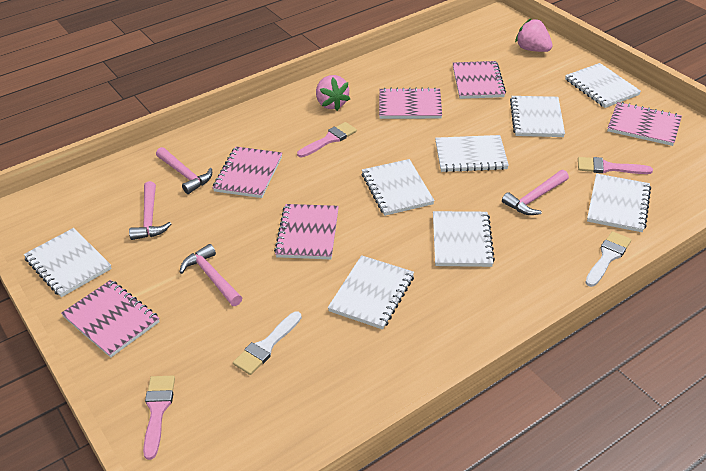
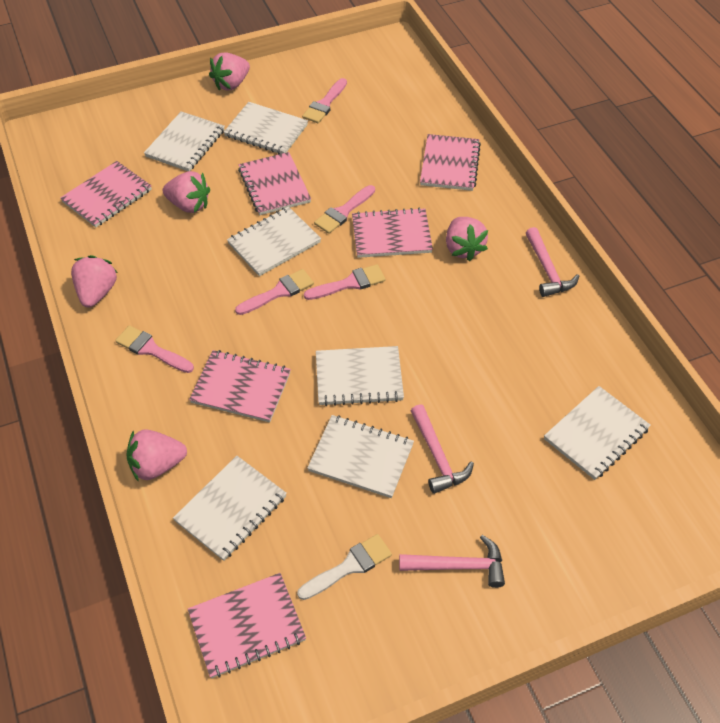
pink brush: 3 -> 5
pink hammer: 4 -> 3
pink strawberry: 2 -> 5
white brush: 2 -> 1
white notebook: 8 -> 7

